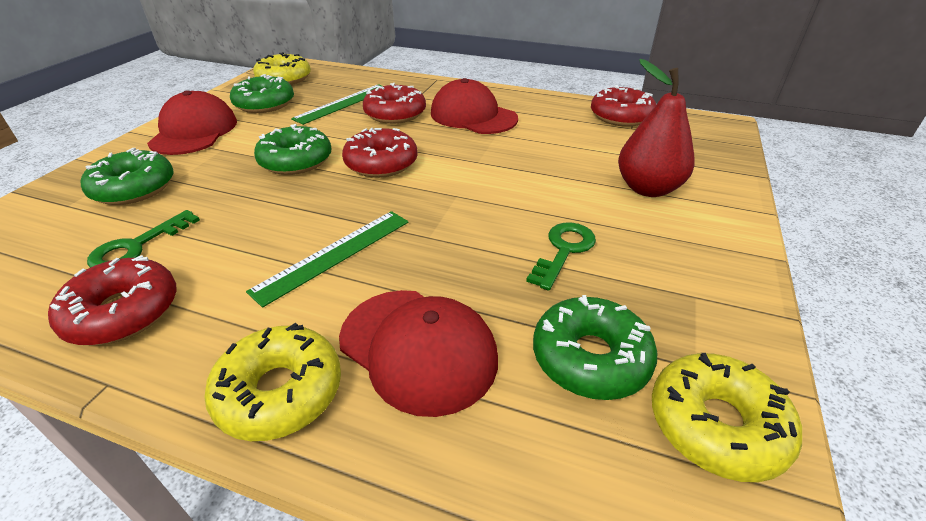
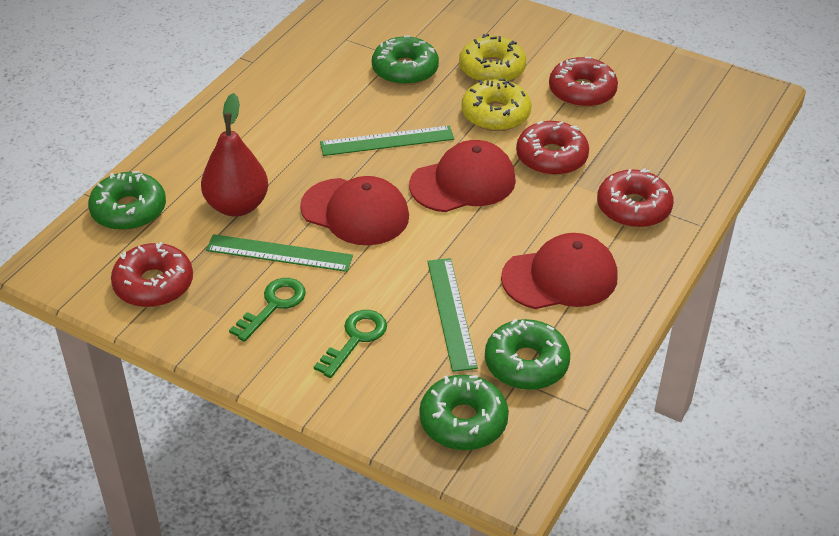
green ruler: 2 -> 3
yellow donut: 3 -> 2

